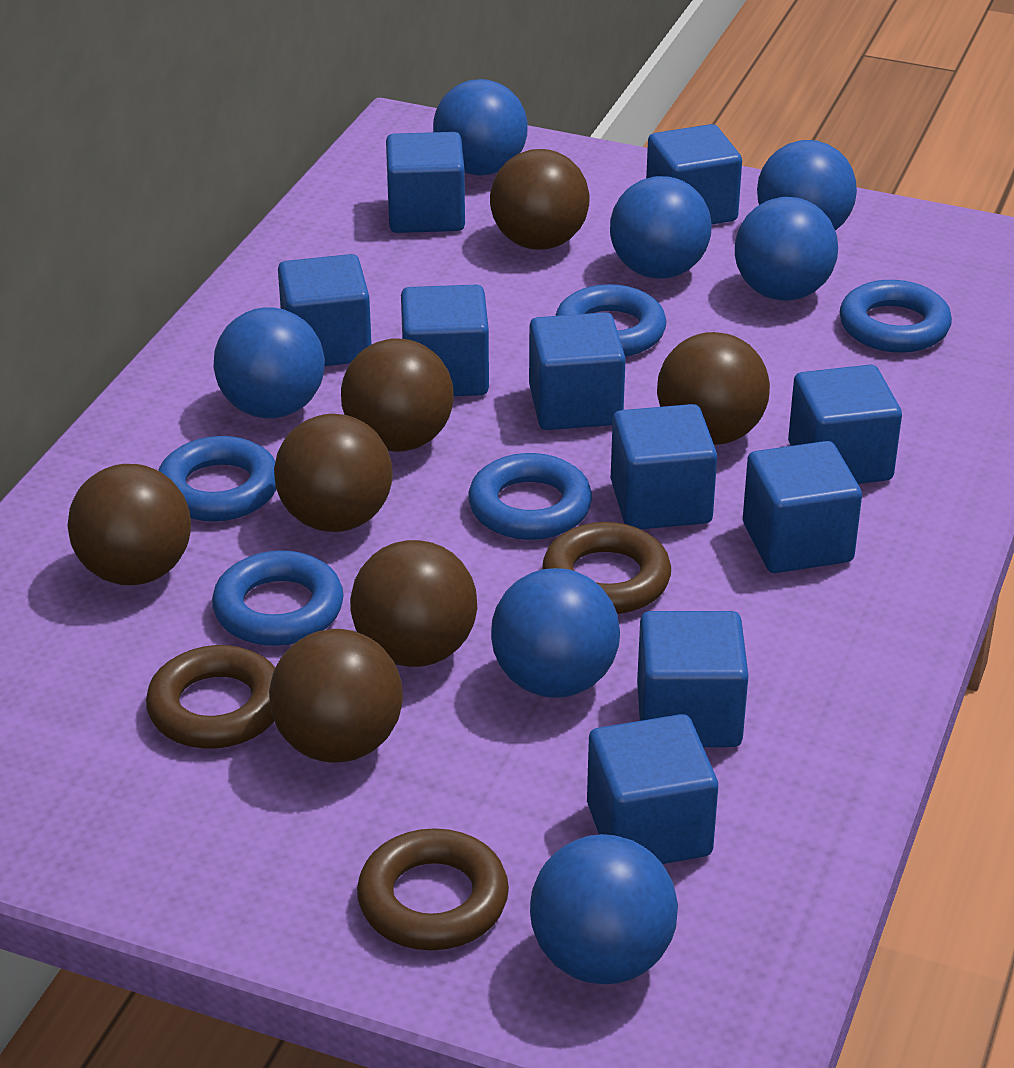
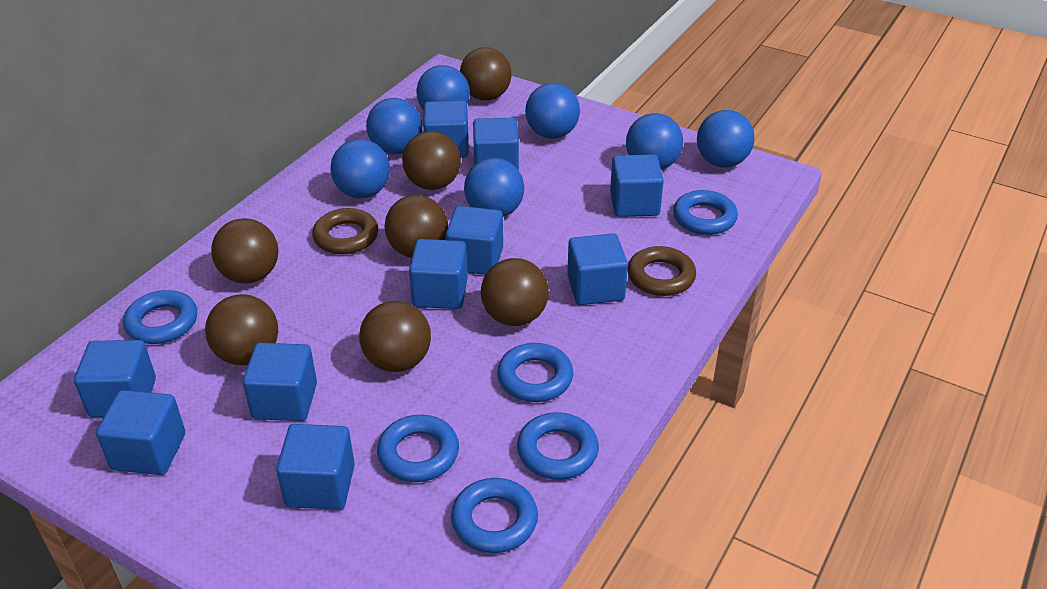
blue ring: 5 -> 6
brown ring: 3 -> 2

